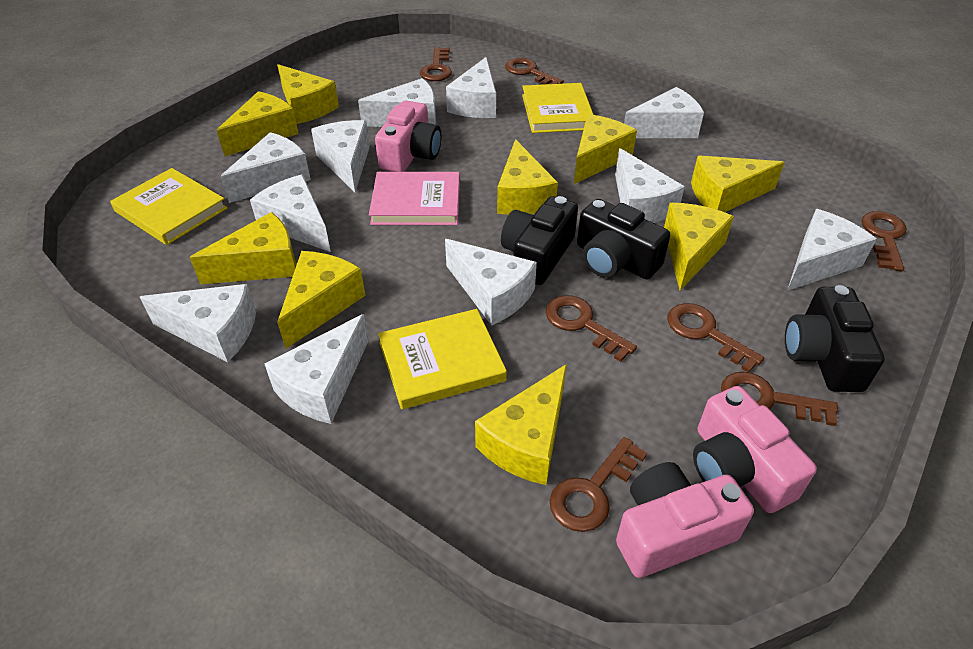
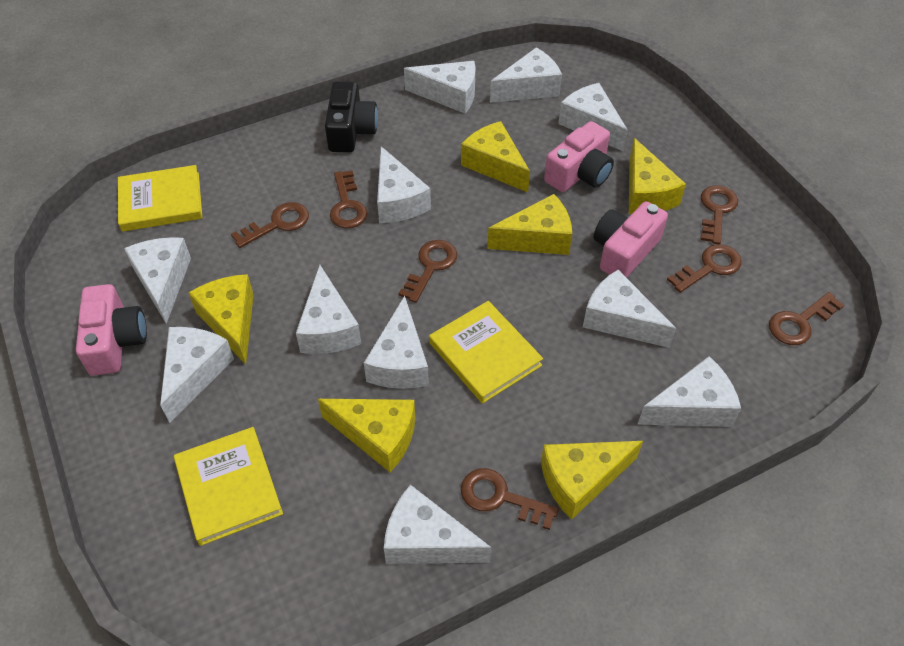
black camera: 3 -> 1
pink book: 1 -> 0
yellow cheese: 9 -> 6

